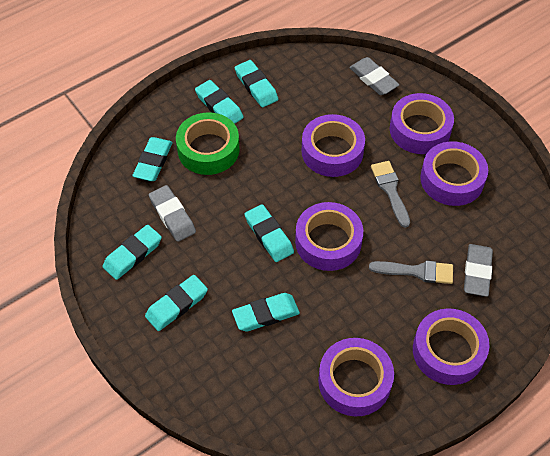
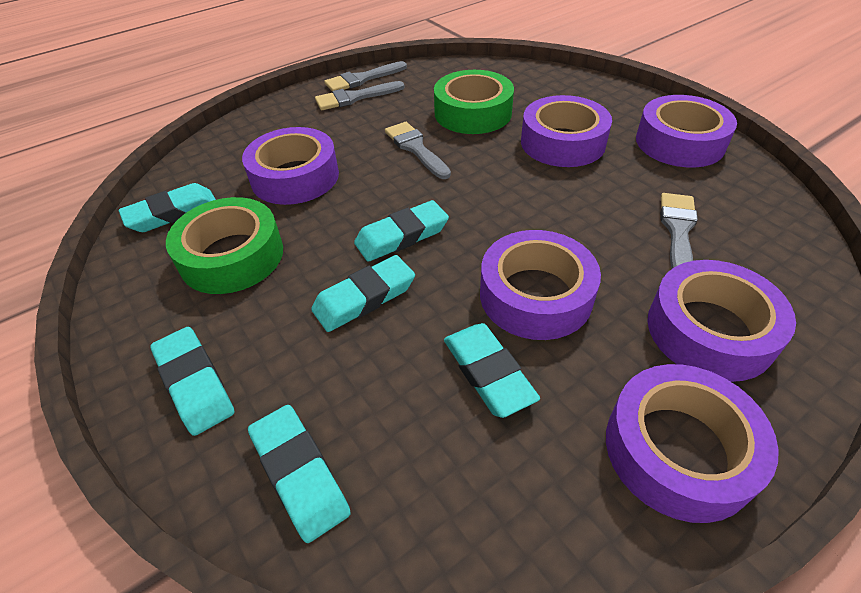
green tape: 1 -> 2
grey brush: 2 -> 4
grey eraser: 3 -> 0
turquoise eraser: 7 -> 6

